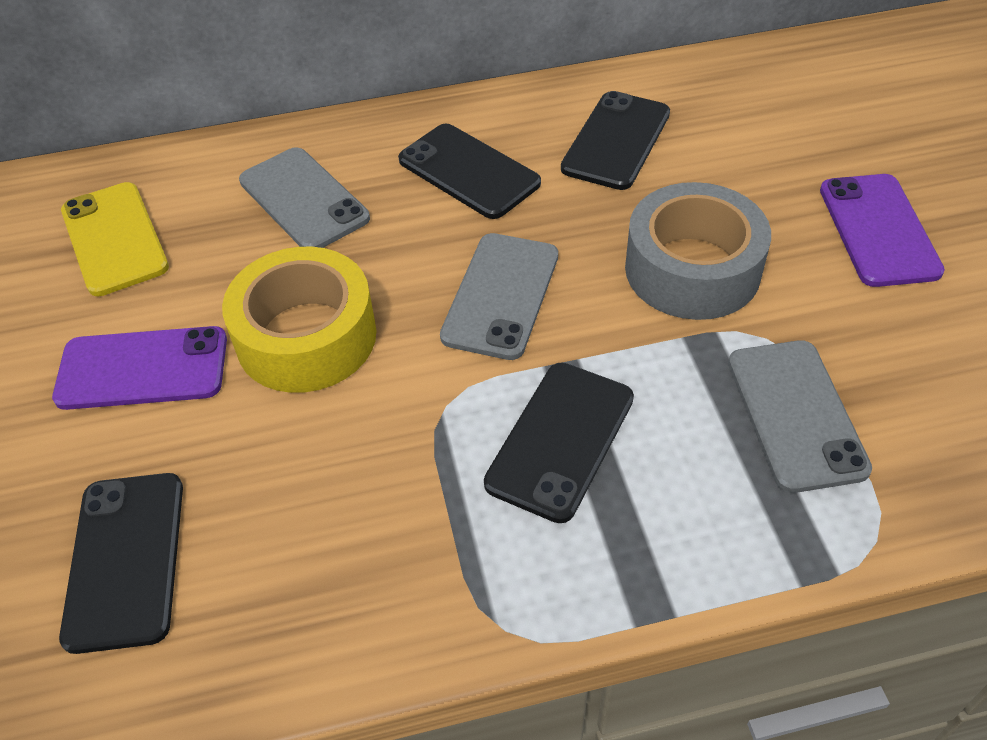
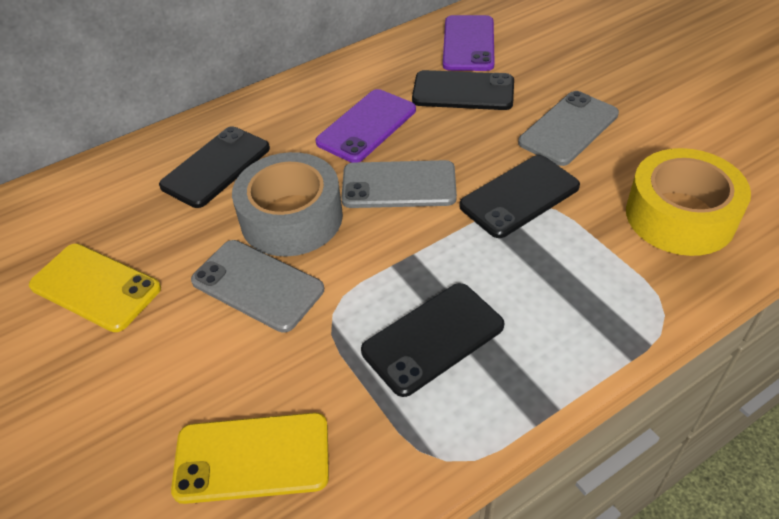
yellow phone: 1 -> 2

